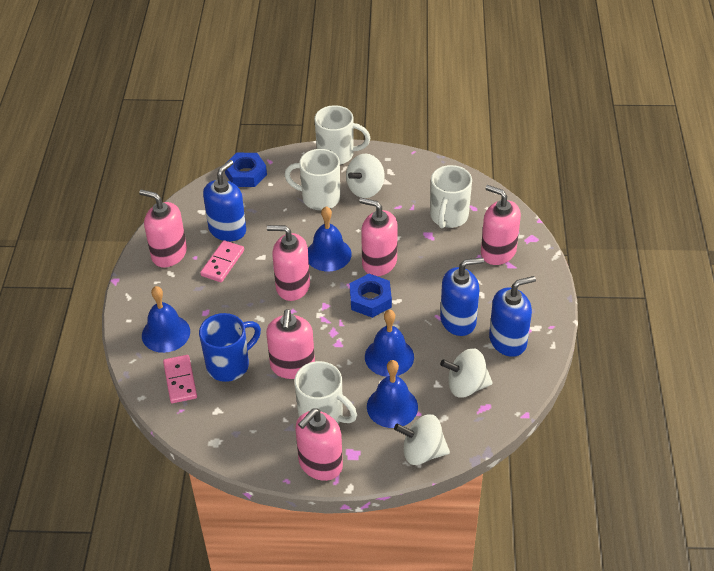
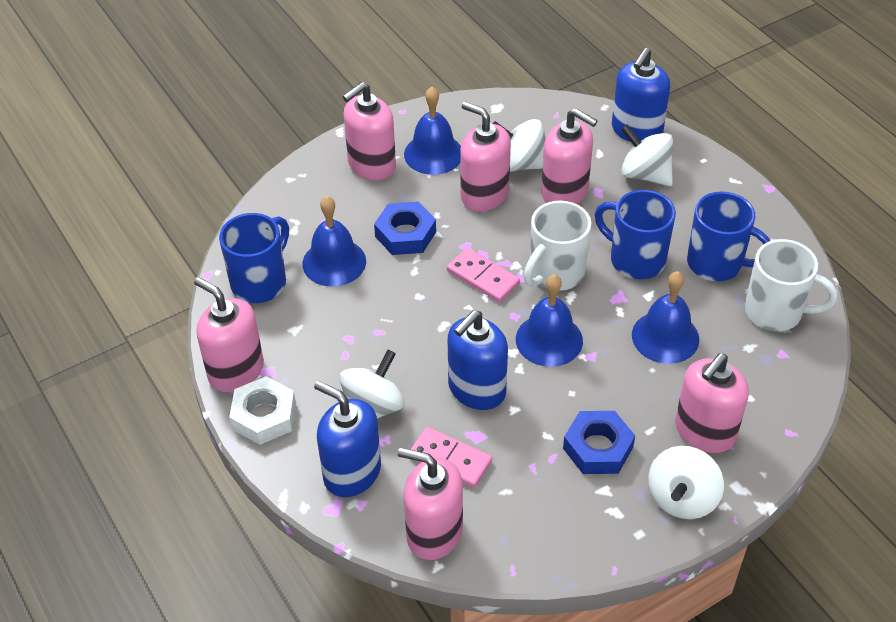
blue mug: 1 -> 3
white mug: 4 -> 2
white nut: 0 -> 1
white spinning top: 3 -> 4

